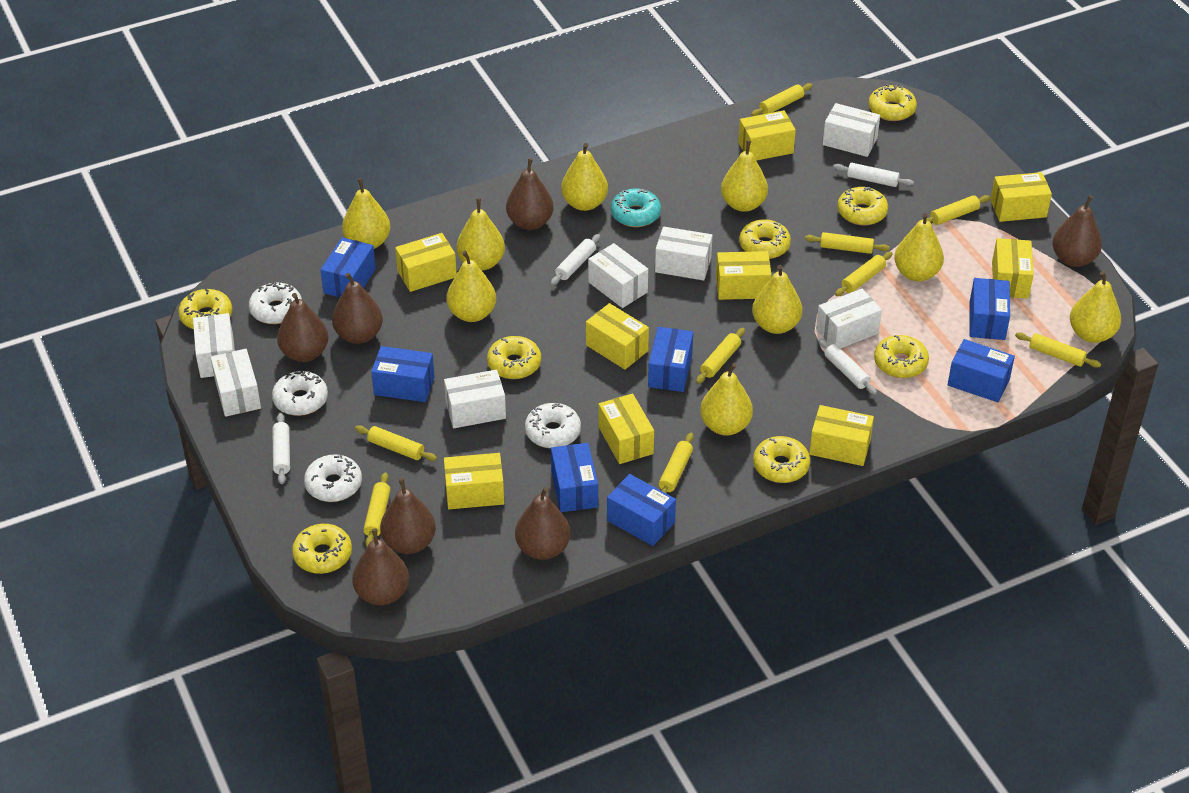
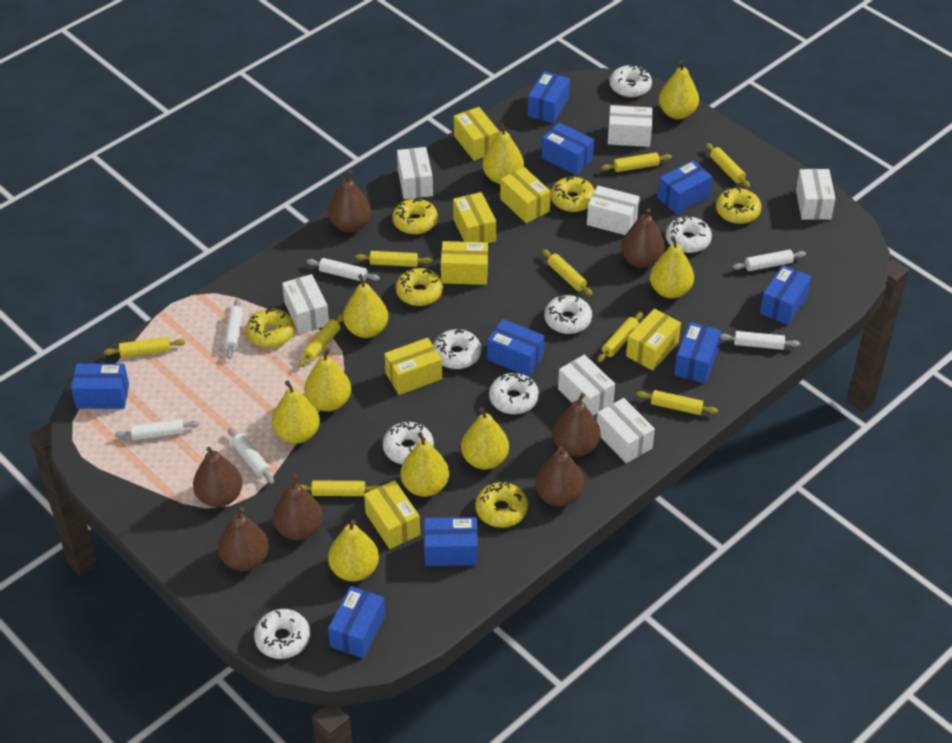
blue box: 7 -> 9
turquoise donut: 1 -> 0
white donut: 4 -> 7
white rolling pin: 4 -> 6
yellow box: 9 -> 7
yellow donut: 8 -> 6

